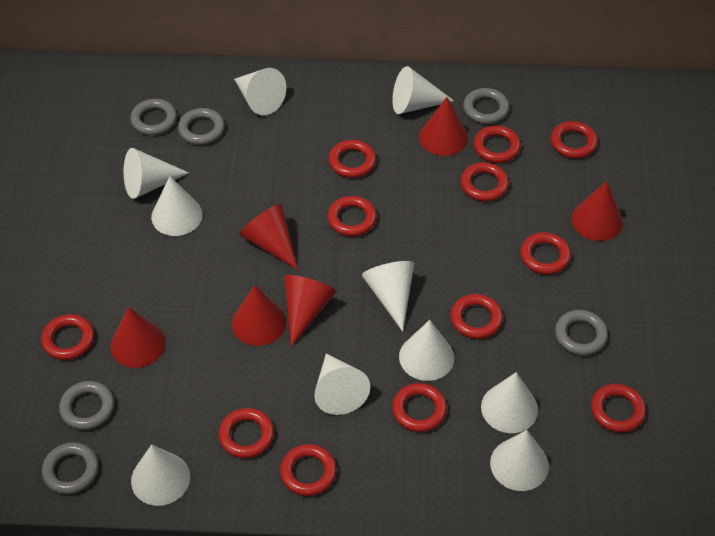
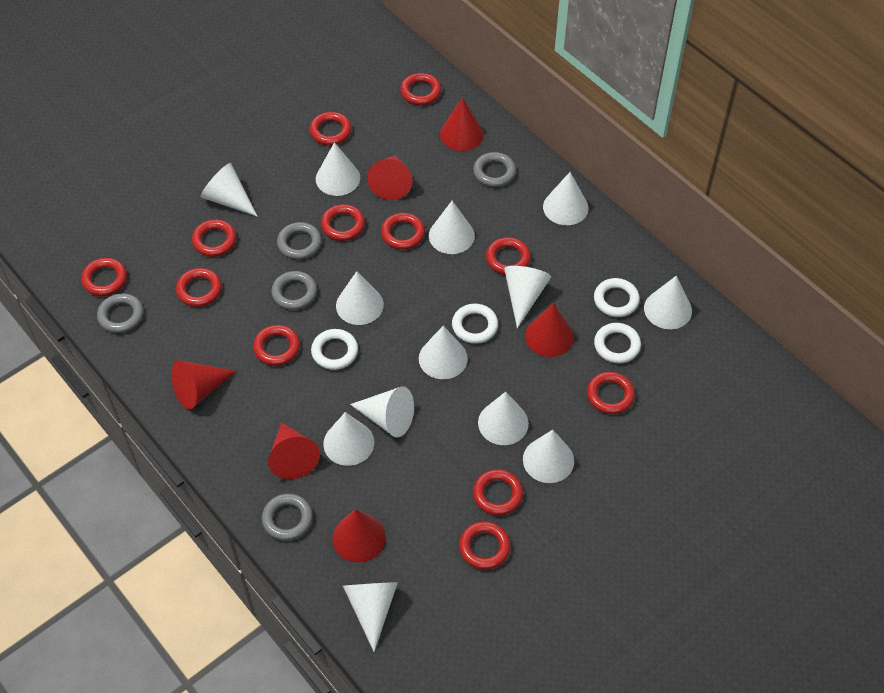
grey ring: 6 -> 5
white cone: 10 -> 13
white ring: 0 -> 4

